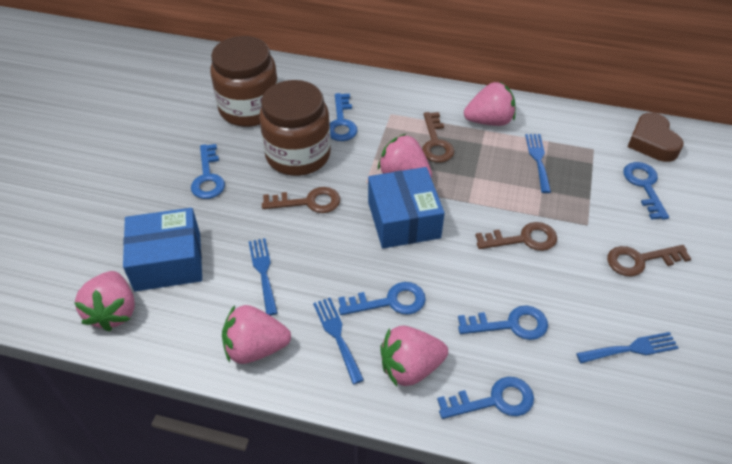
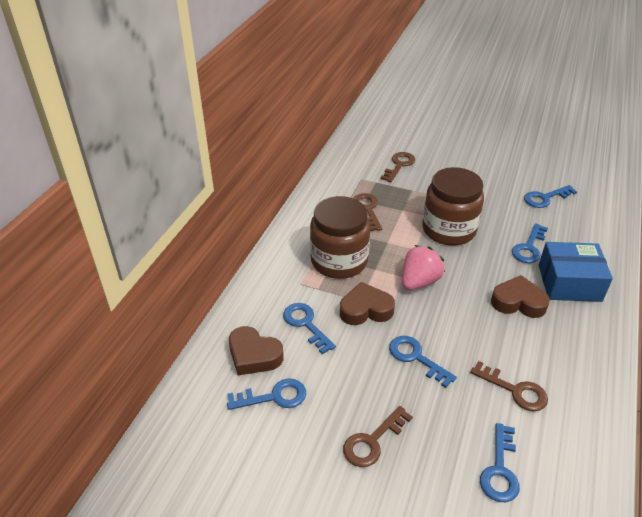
blue box: 2 -> 1
blue fork: 4 -> 0
brown heart: 1 -> 3
pink strawberry: 5 -> 1

